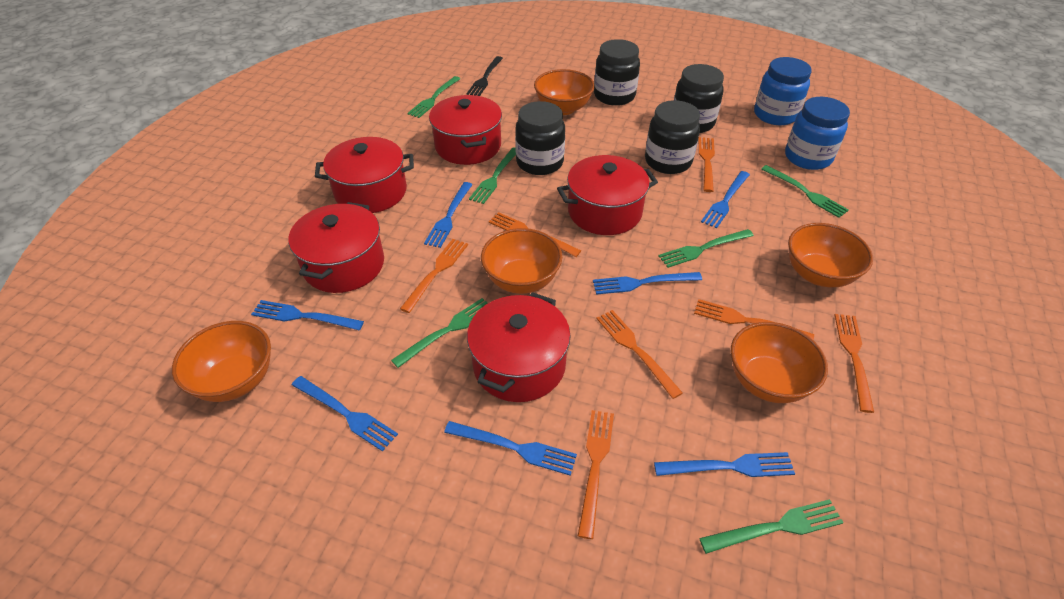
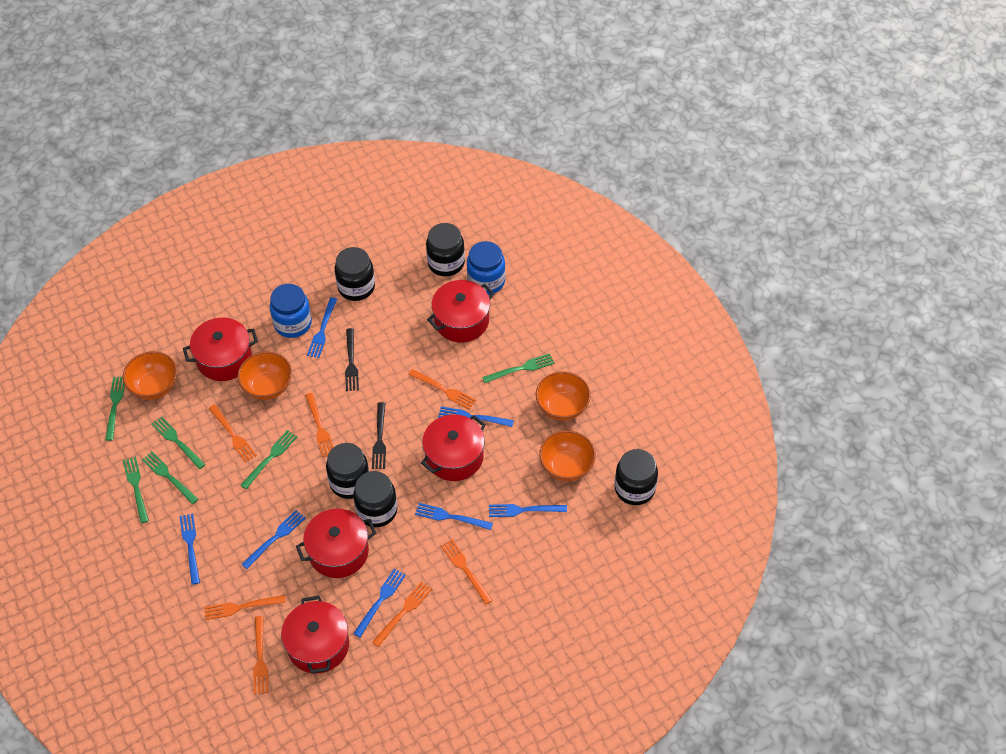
black fork: 1 -> 2
black jar: 4 -> 5
orange bowl: 5 -> 4

